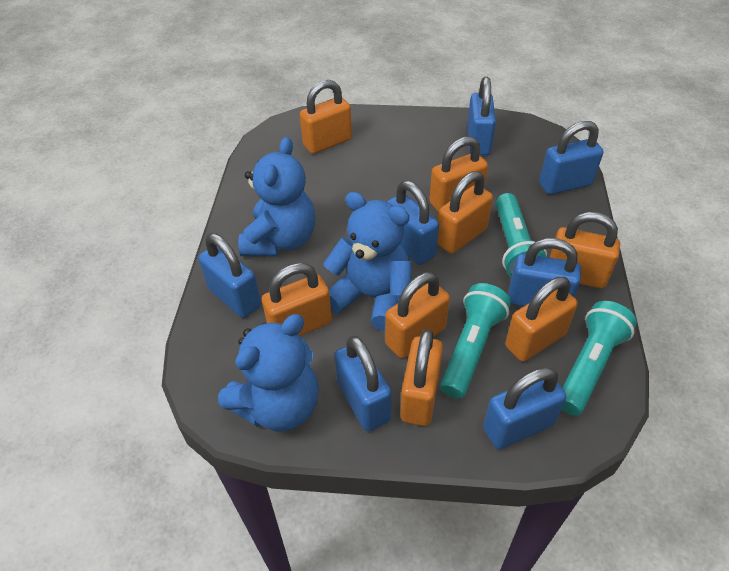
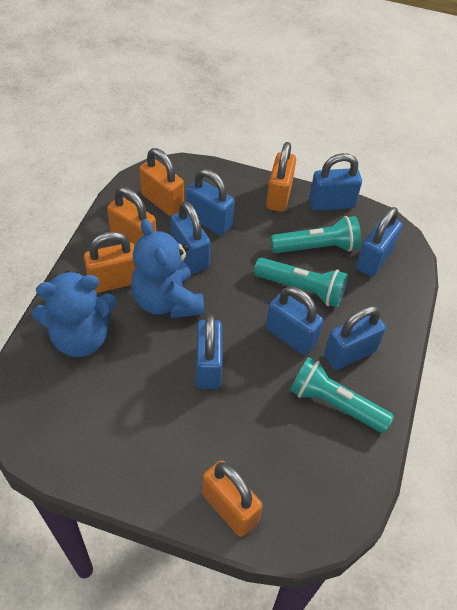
blue teddy bear: 3 -> 2
orange padlock: 8 -> 5

